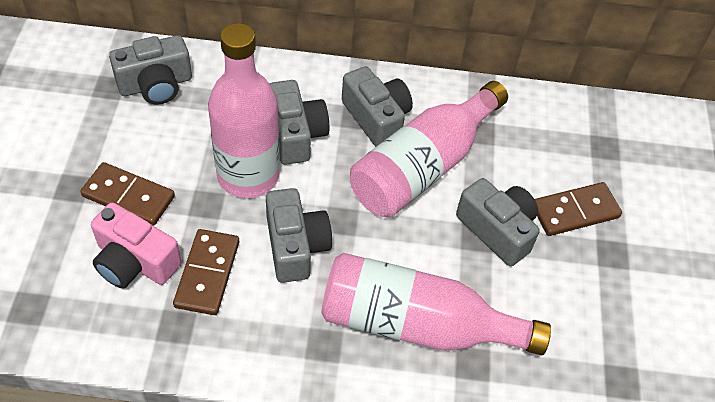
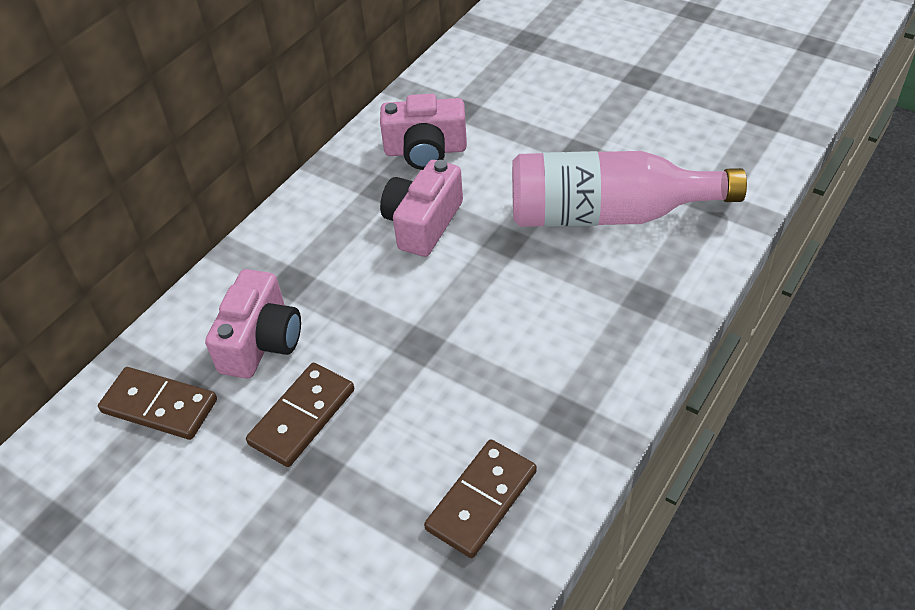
grey camera: 5 -> 0
pink bottle: 3 -> 1
pink camera: 1 -> 3

